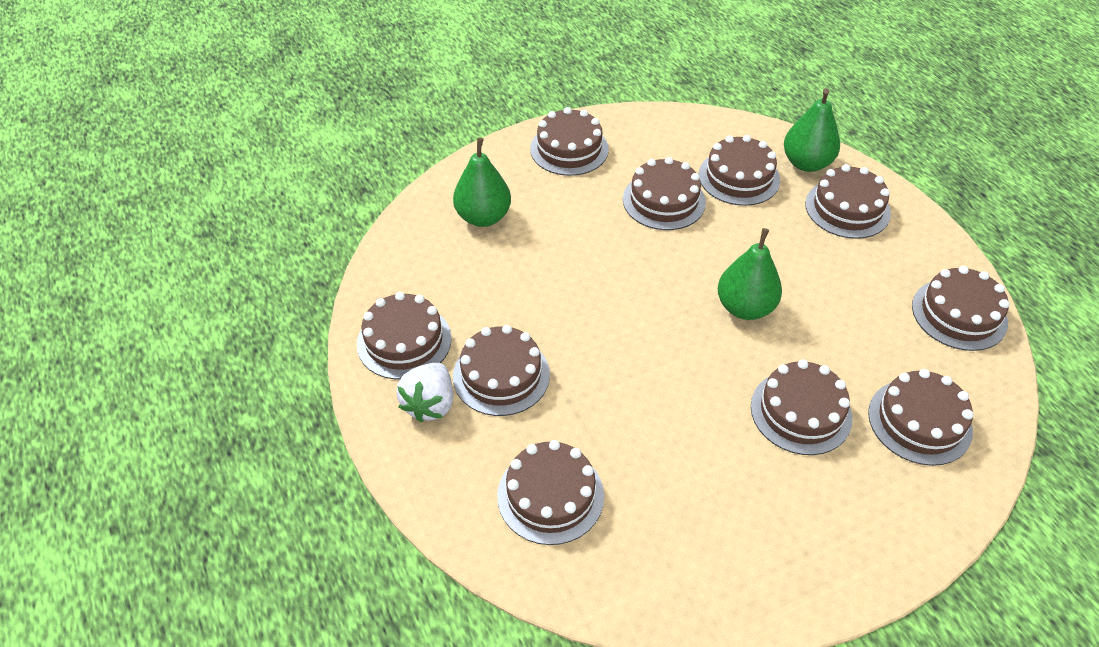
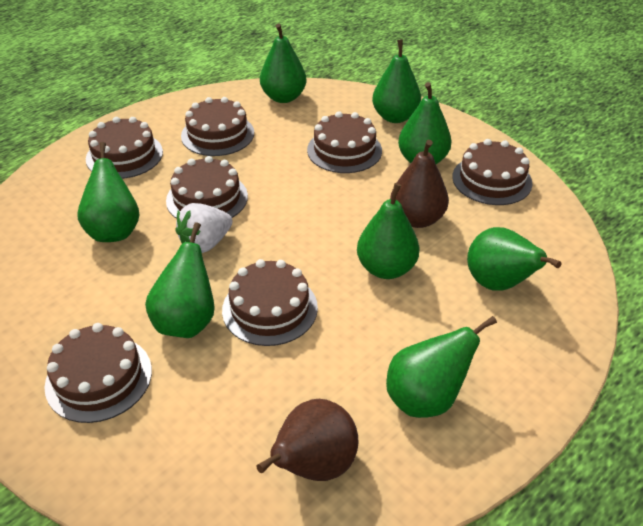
brown cake: 10 -> 7
brown pear: 0 -> 2
green pear: 3 -> 8

